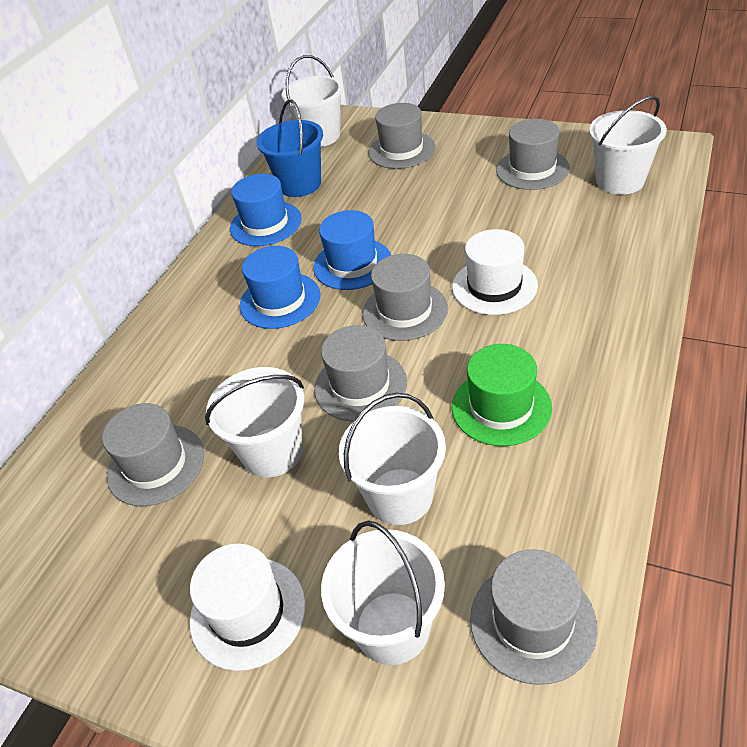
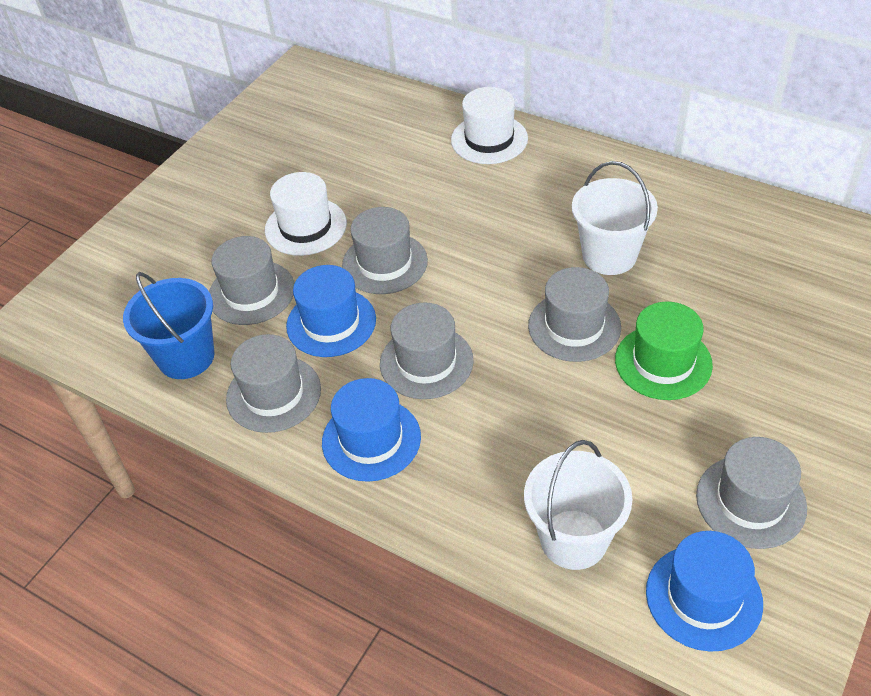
white bucket: 5 -> 2

